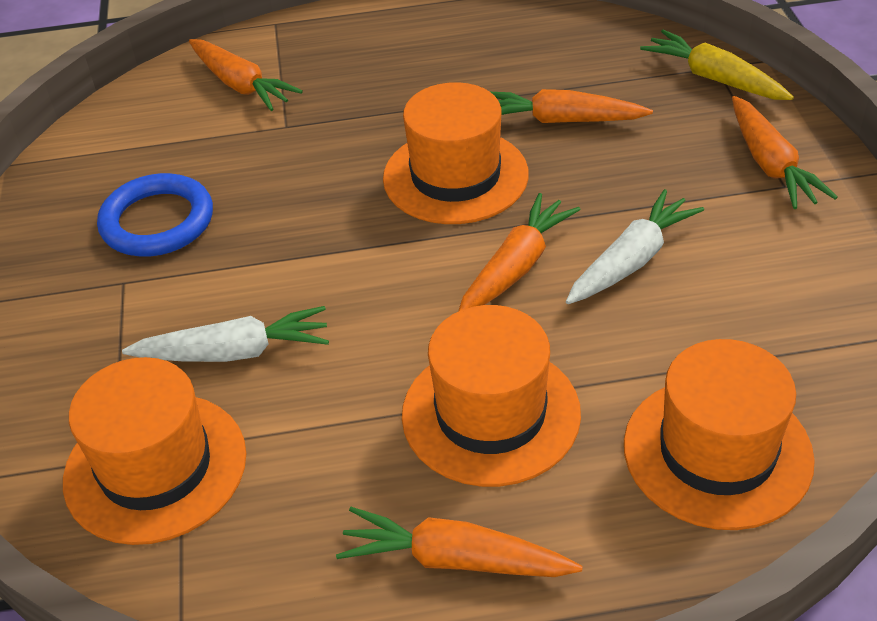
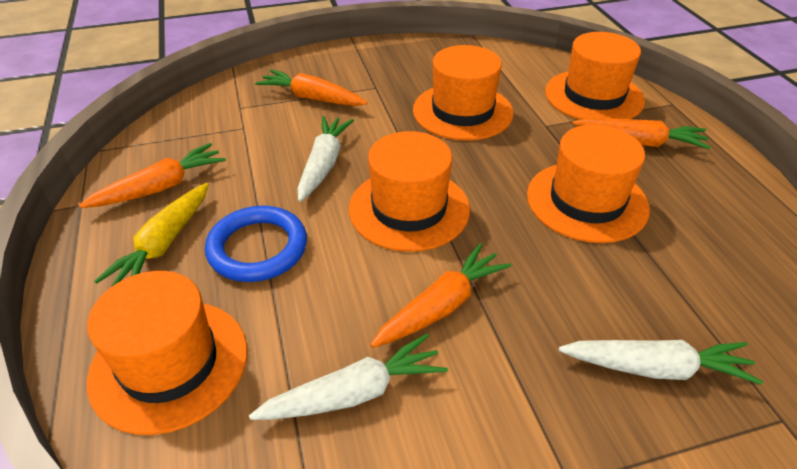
orange carrot: 5 -> 4
orange hat: 4 -> 5
white carrot: 2 -> 3

